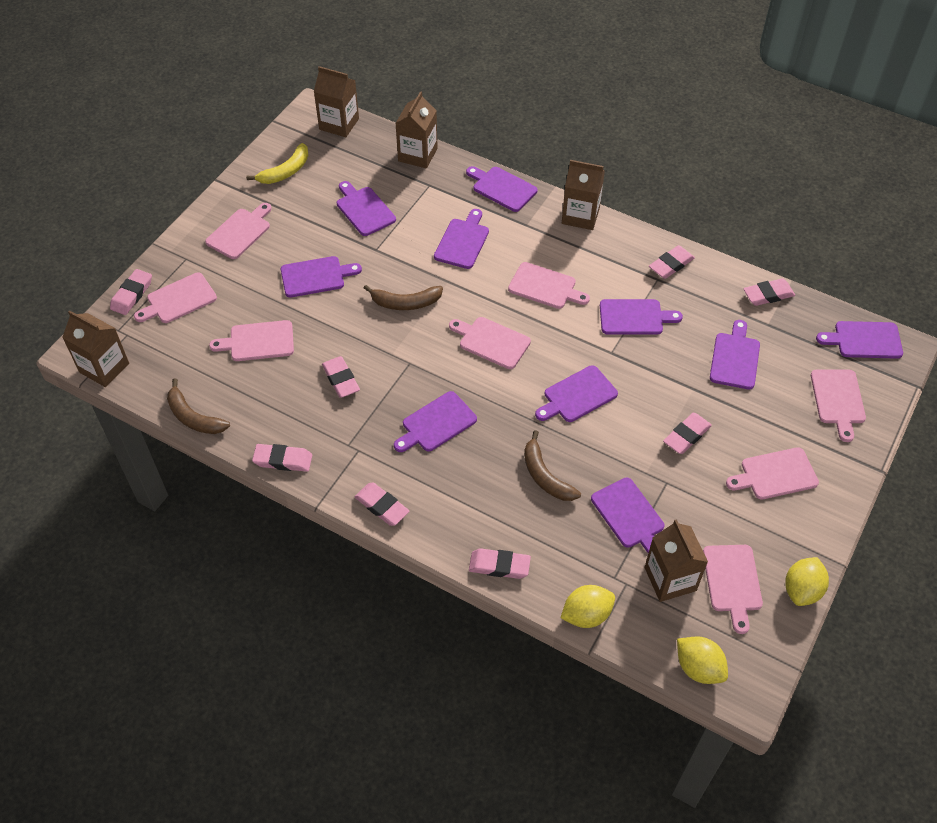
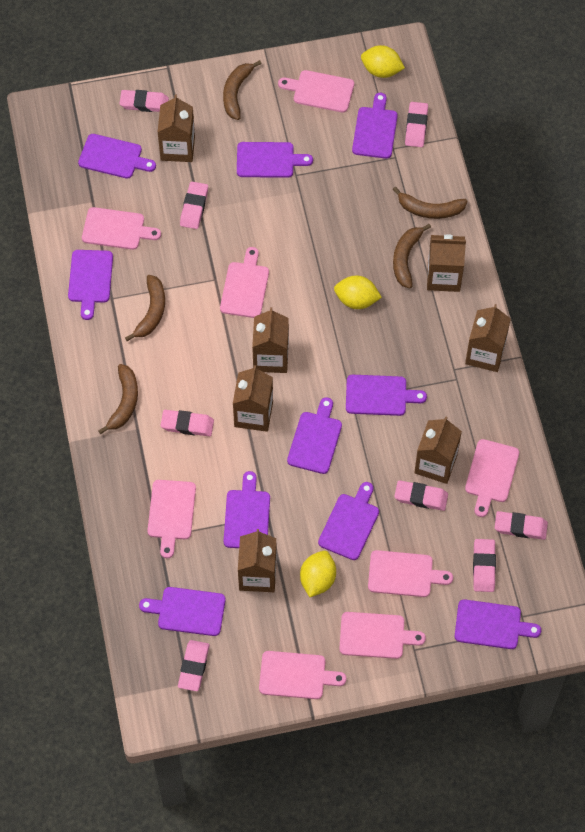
brown banana: 3 -> 5
brown carton: 5 -> 7
yellow banana: 1 -> 0

